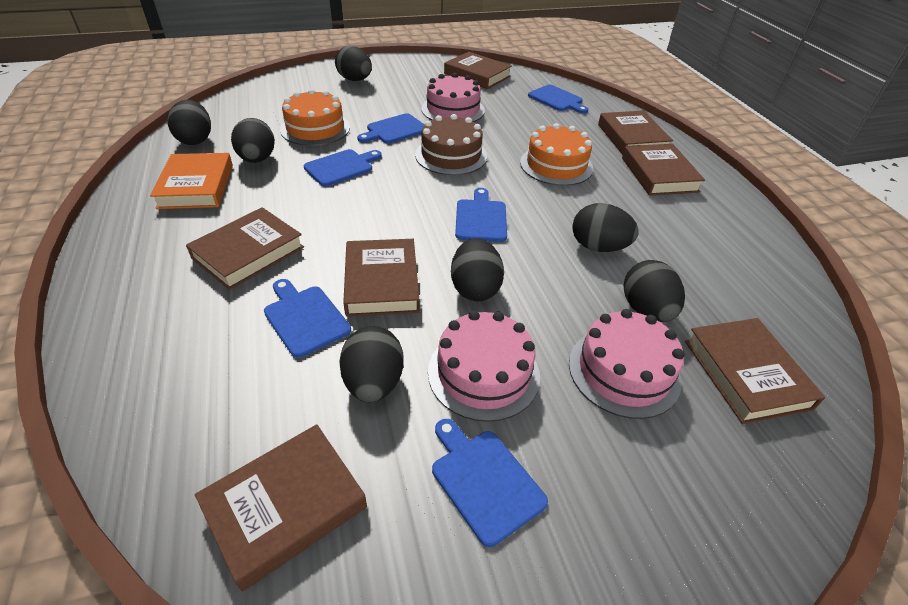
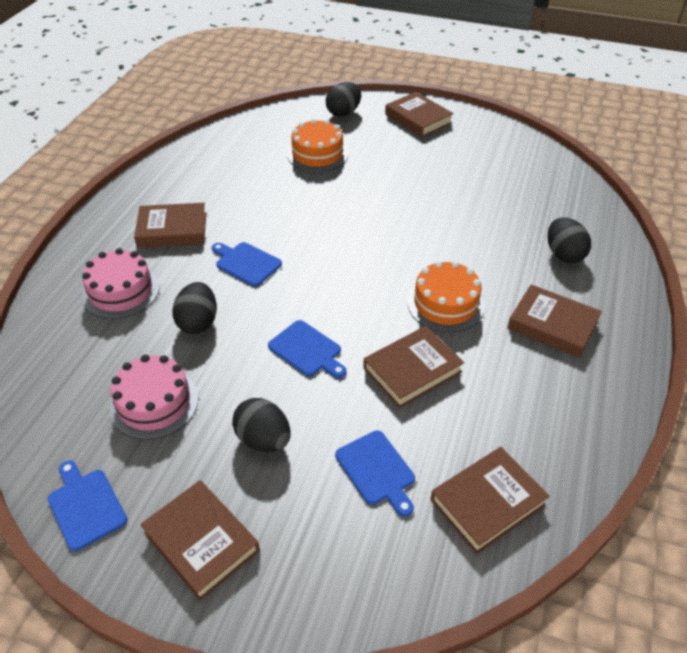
black egg: 7 -> 4
blue cutting board: 6 -> 4
brown book: 7 -> 6
brown cake: 1 -> 0
orange book: 1 -> 0
pink cake: 3 -> 2

